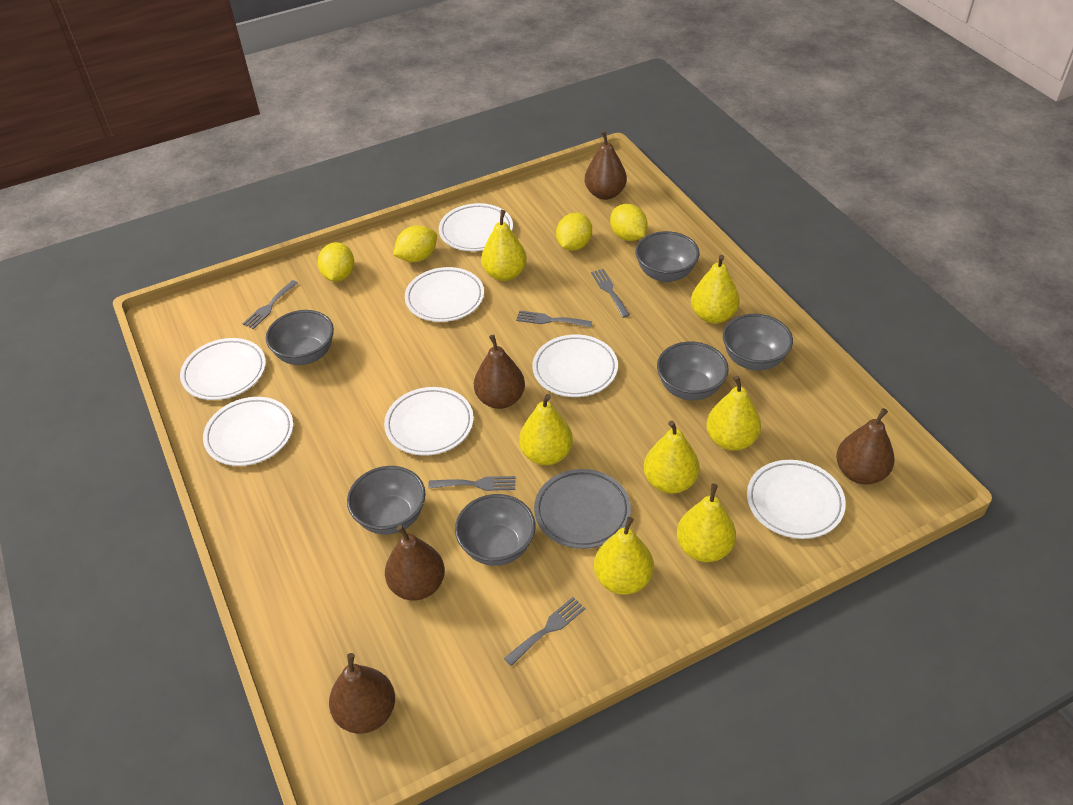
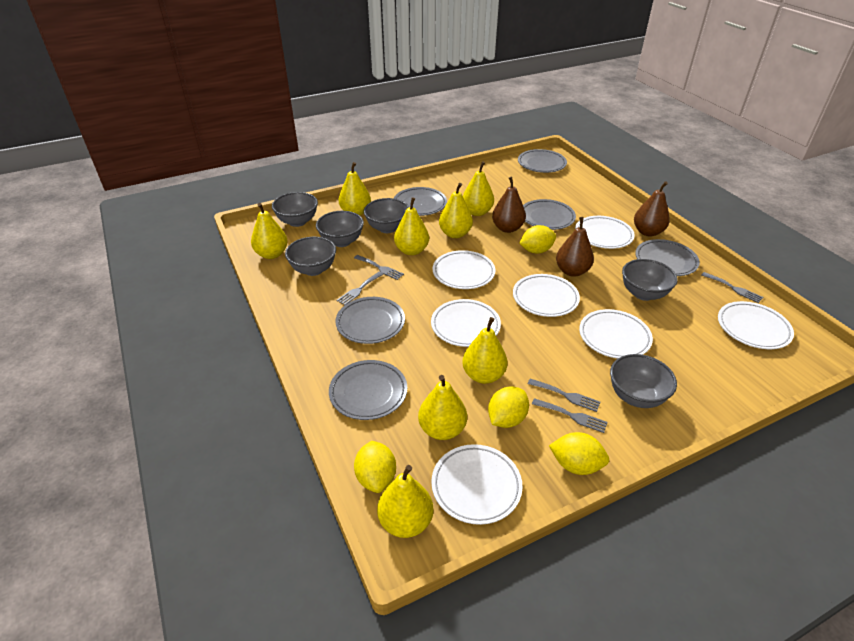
brown pear: 5 -> 3
grey plate: 1 -> 6
yellow pear: 7 -> 8

